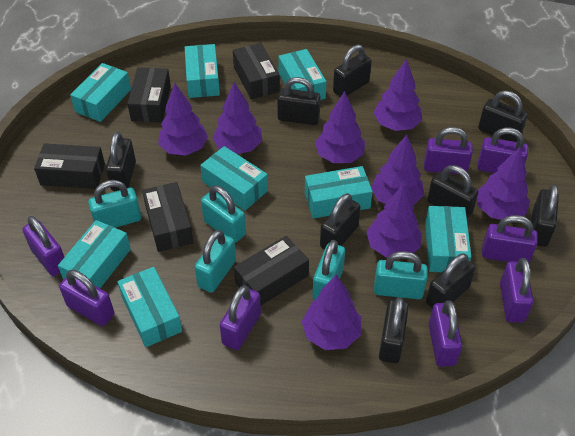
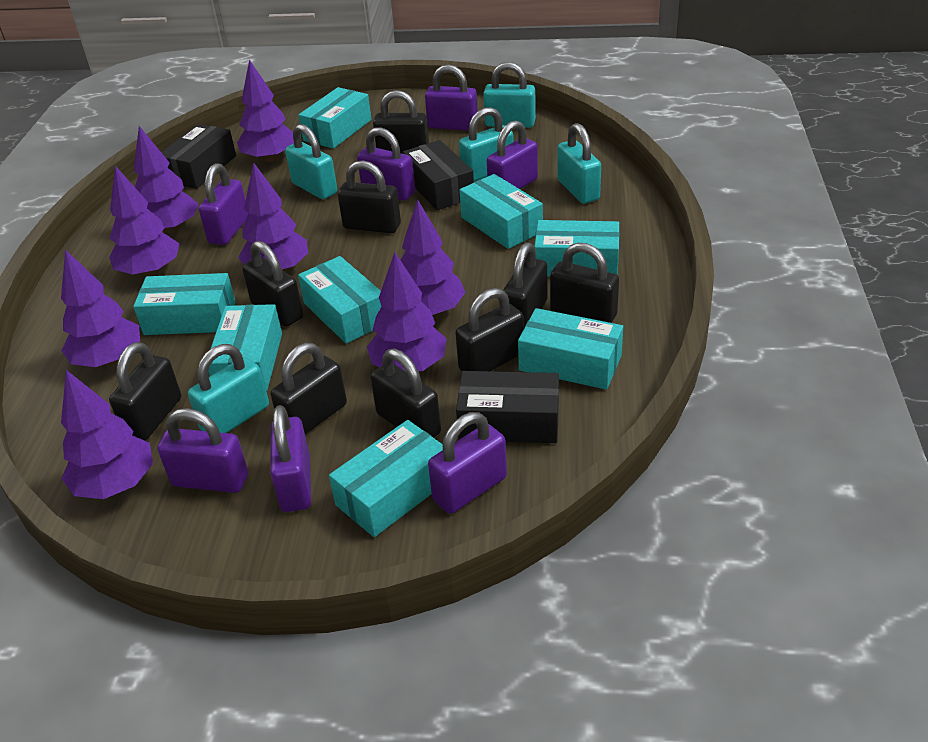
black box: 5 -> 3
purple padlock: 8 -> 7

